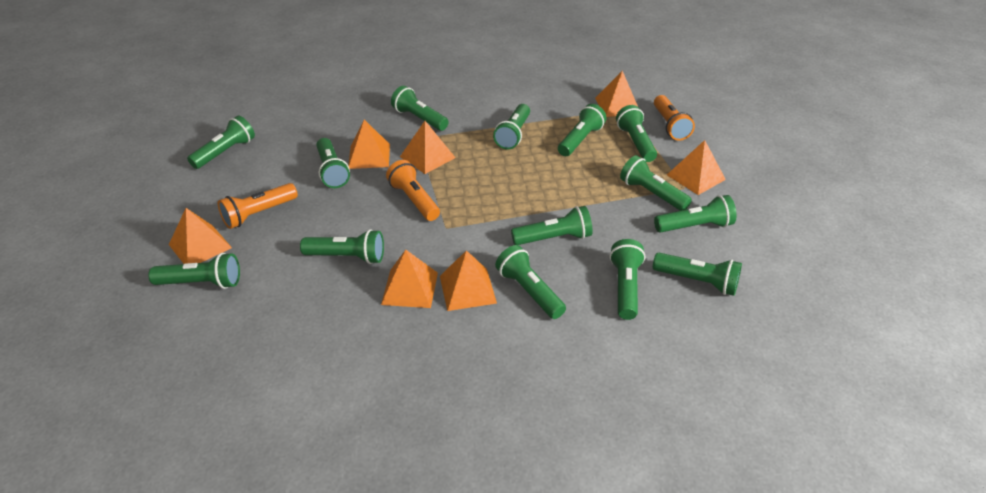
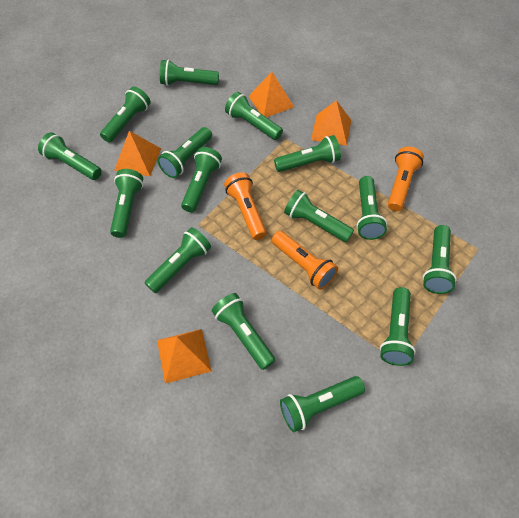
green flashlight: 14 -> 15
orange pyramid: 7 -> 4

